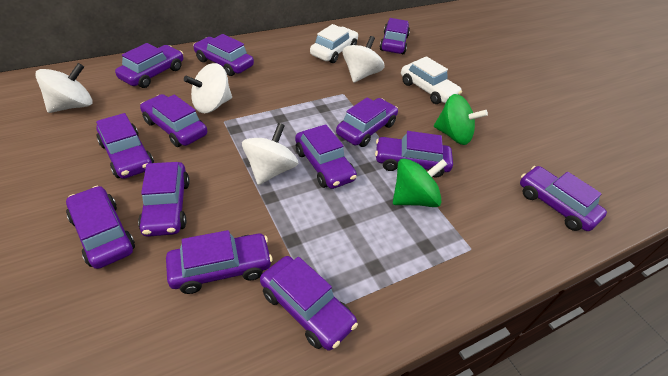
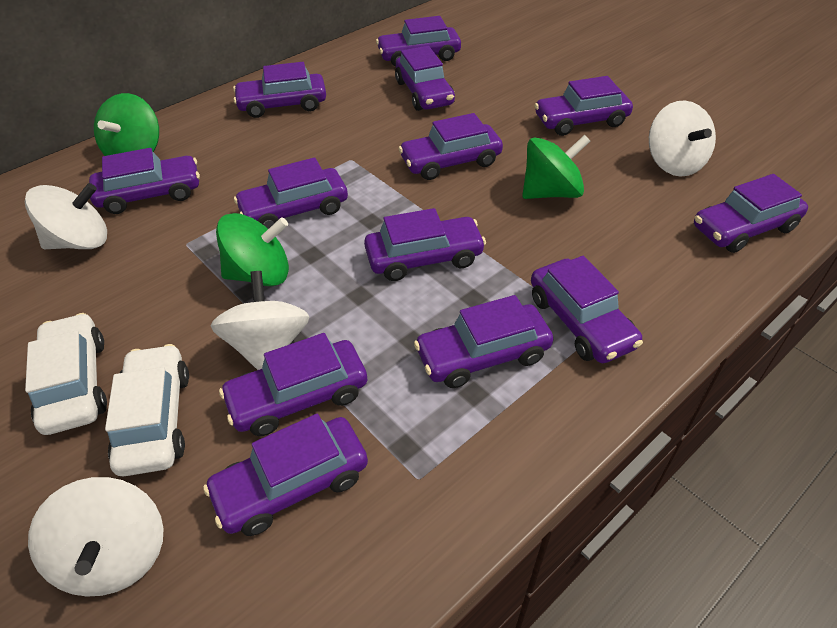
green spinning top: 2 -> 3

